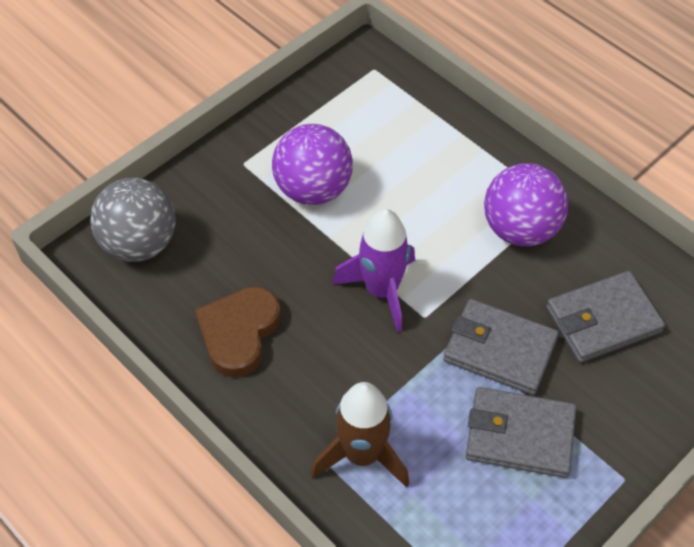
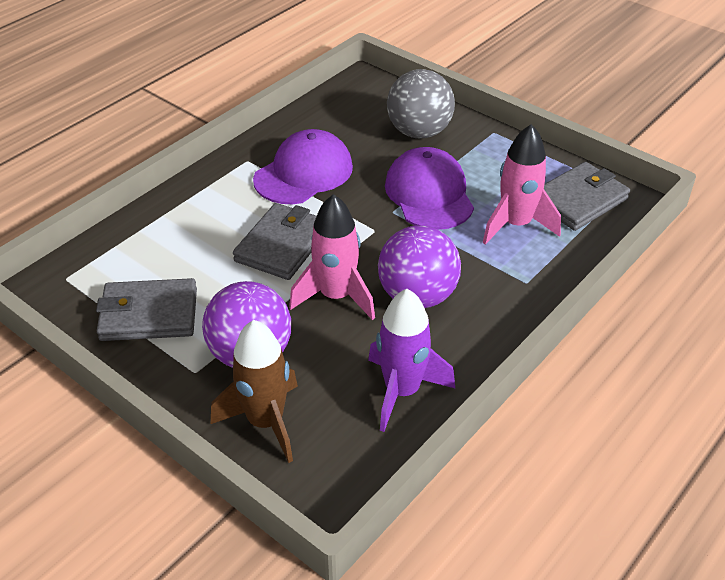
brown heart: 1 -> 0
pink rocket: 0 -> 2
purple cap: 0 -> 2

